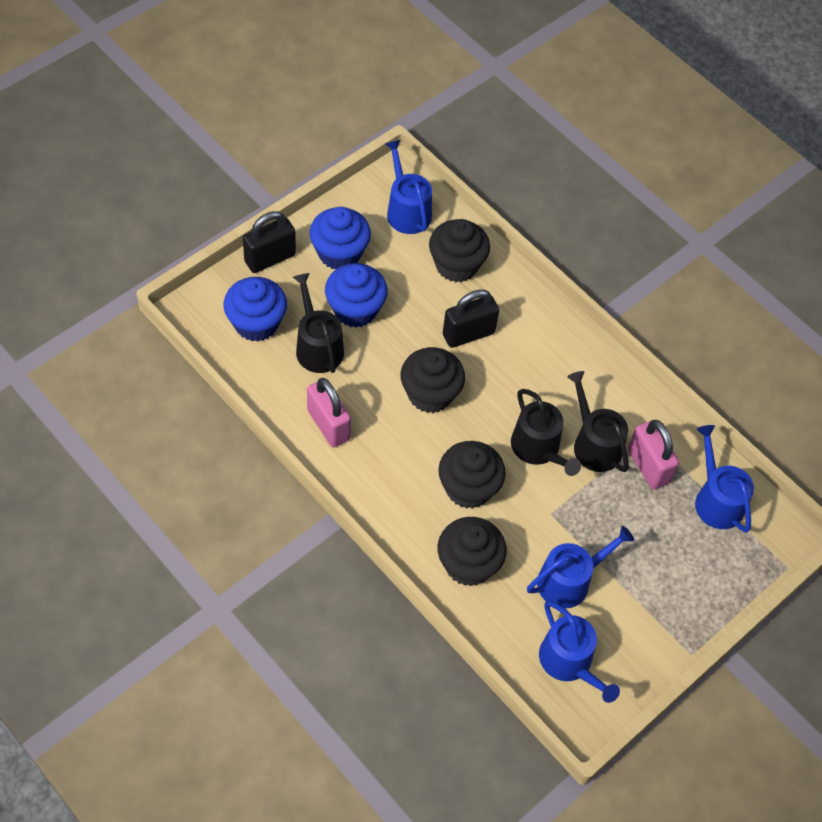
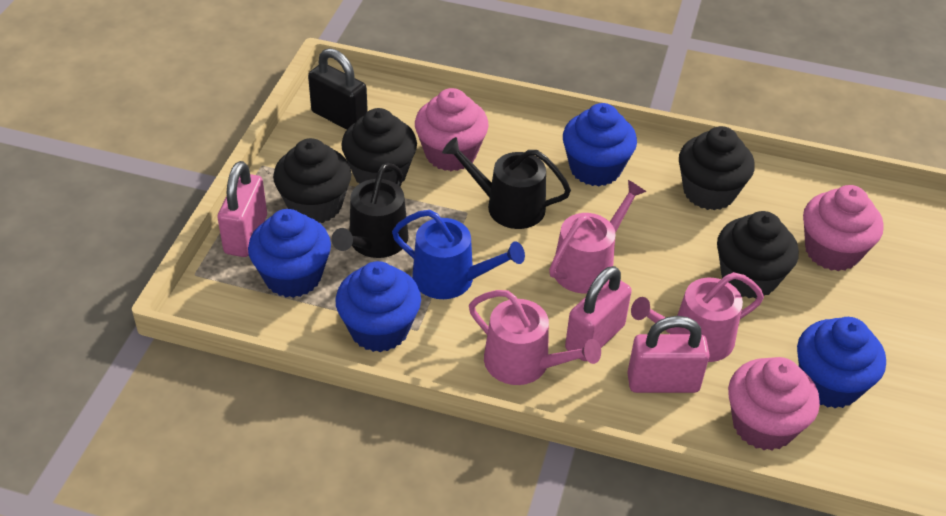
black padlock: 2 -> 1
black watering can: 3 -> 2
blue cupcake: 3 -> 4
blue watering can: 4 -> 1
pink cupcake: 0 -> 3
pink padlock: 2 -> 3
pink watering can: 0 -> 3

